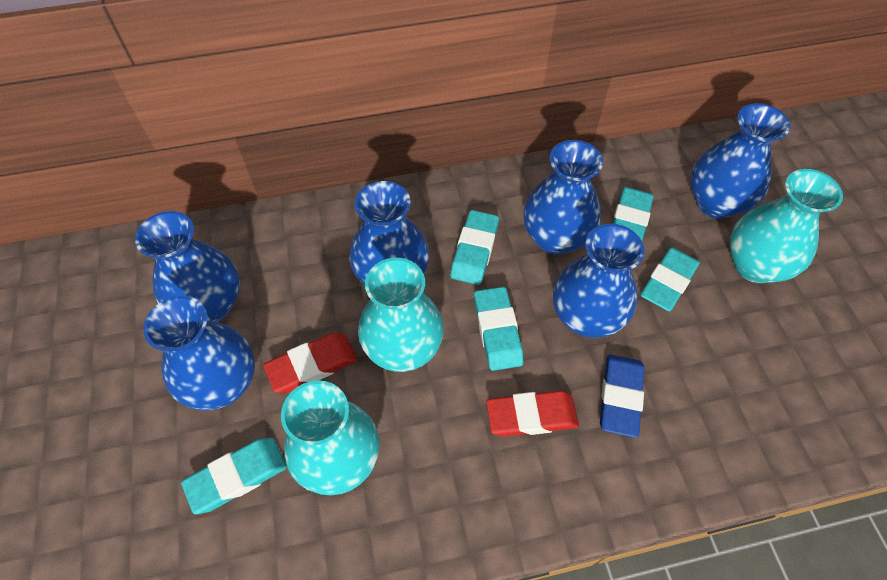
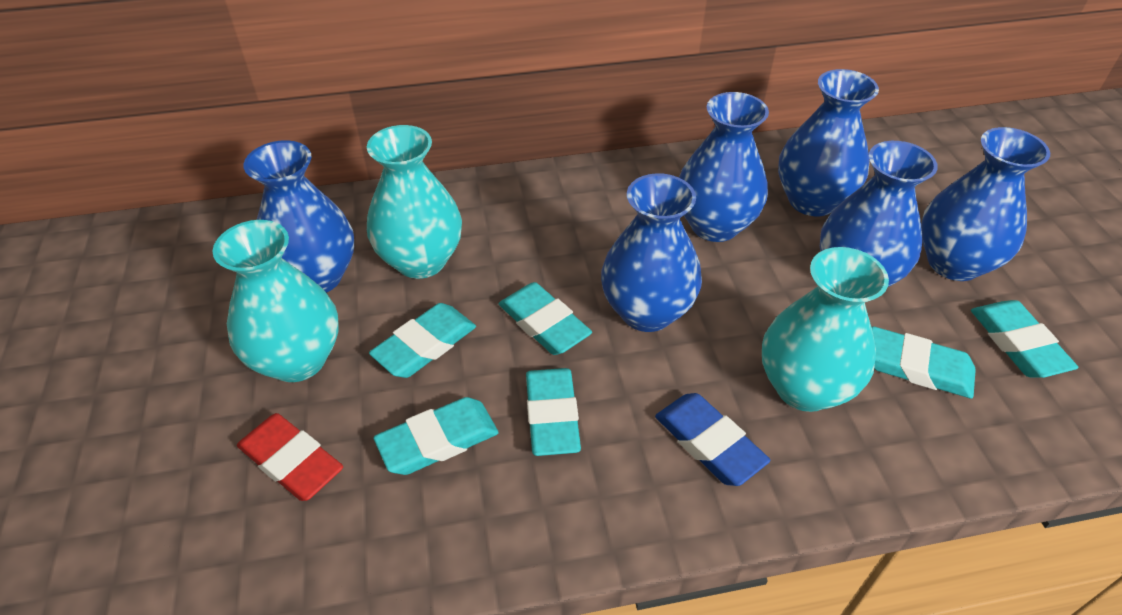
red eraser: 2 -> 1
turquoise eraser: 5 -> 6

